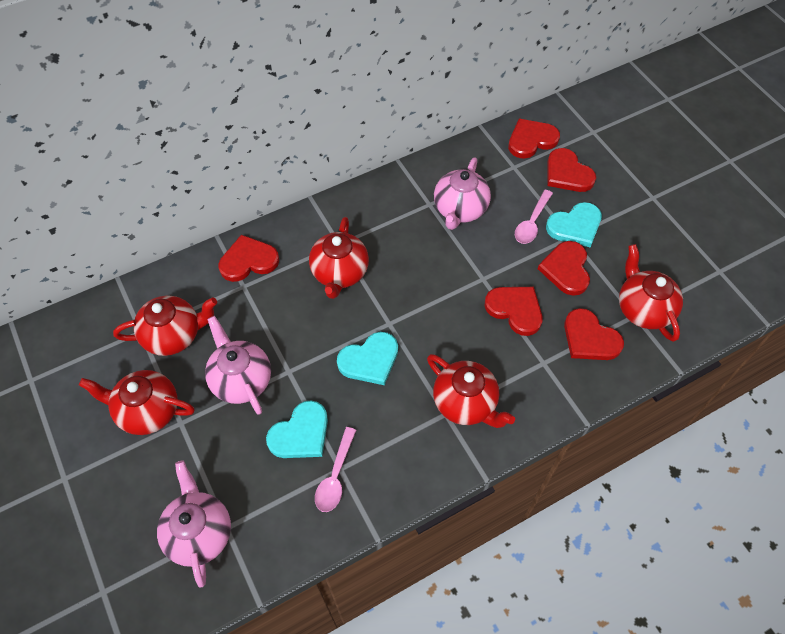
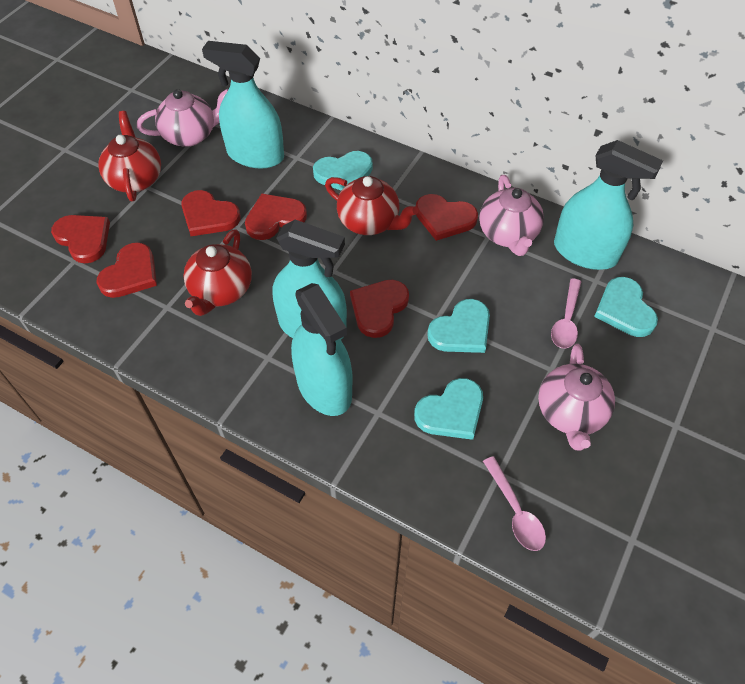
red teapot: 5 -> 3
turquoise heart: 3 -> 4
turquoise spray bottle: 0 -> 4

